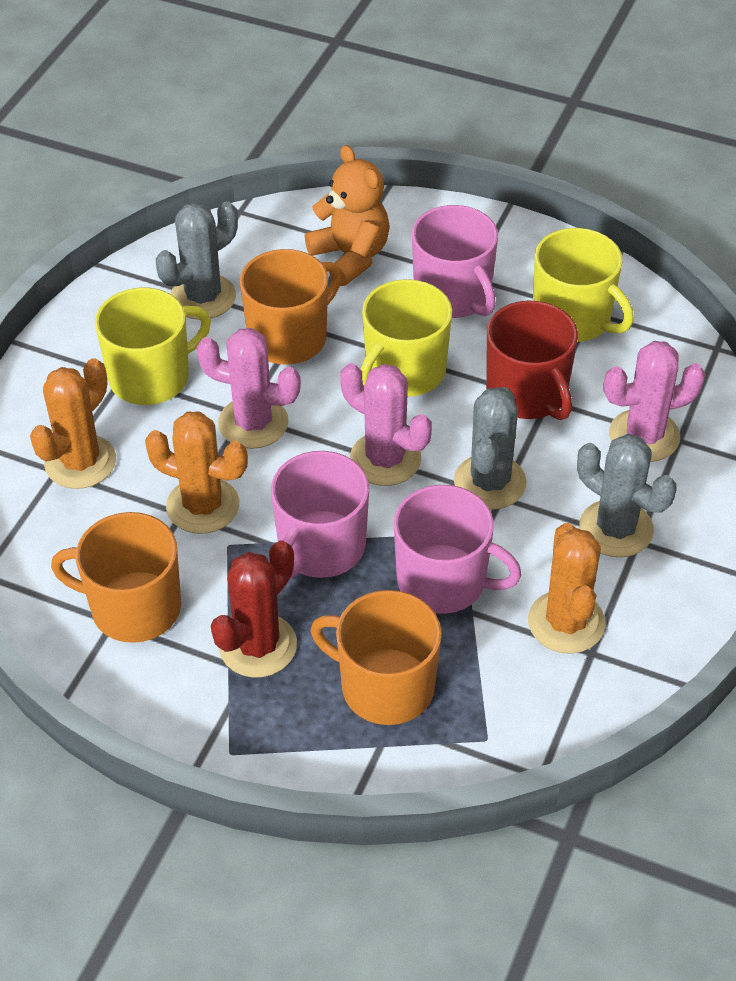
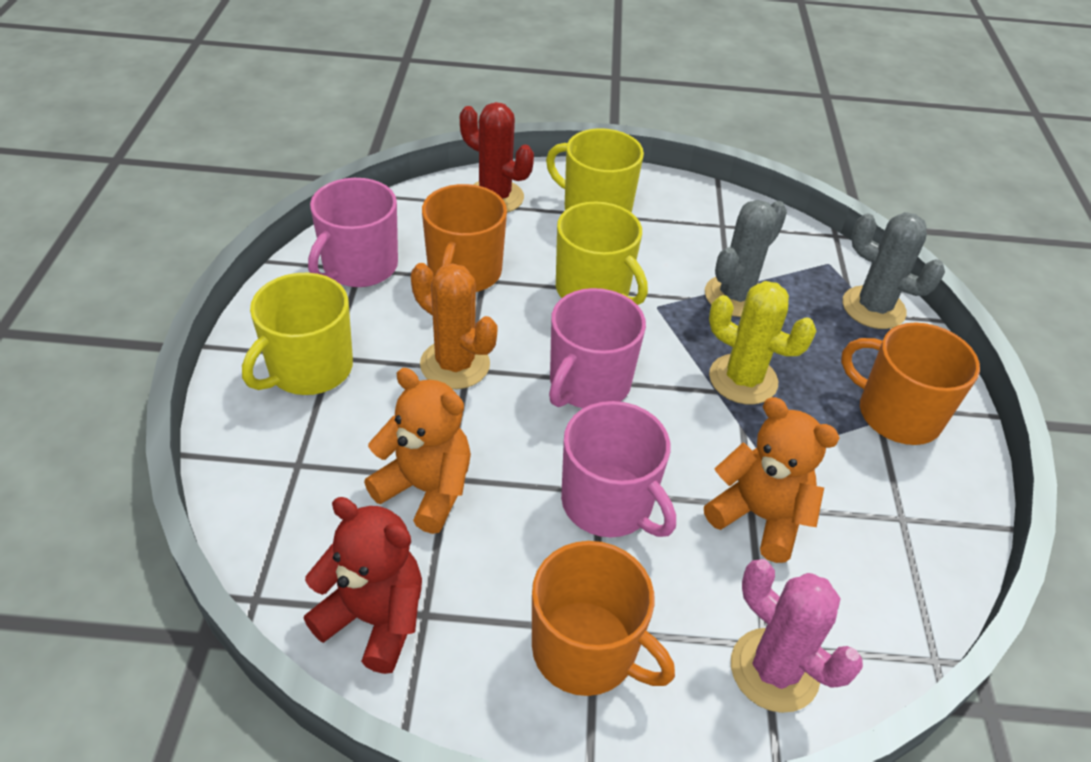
grey cactus: 3 -> 2
orange cactus: 3 -> 1
orange teddy bear: 1 -> 2
pink cactus: 3 -> 1
red mug: 1 -> 0
red teddy bear: 0 -> 1
yellow cactus: 0 -> 1

